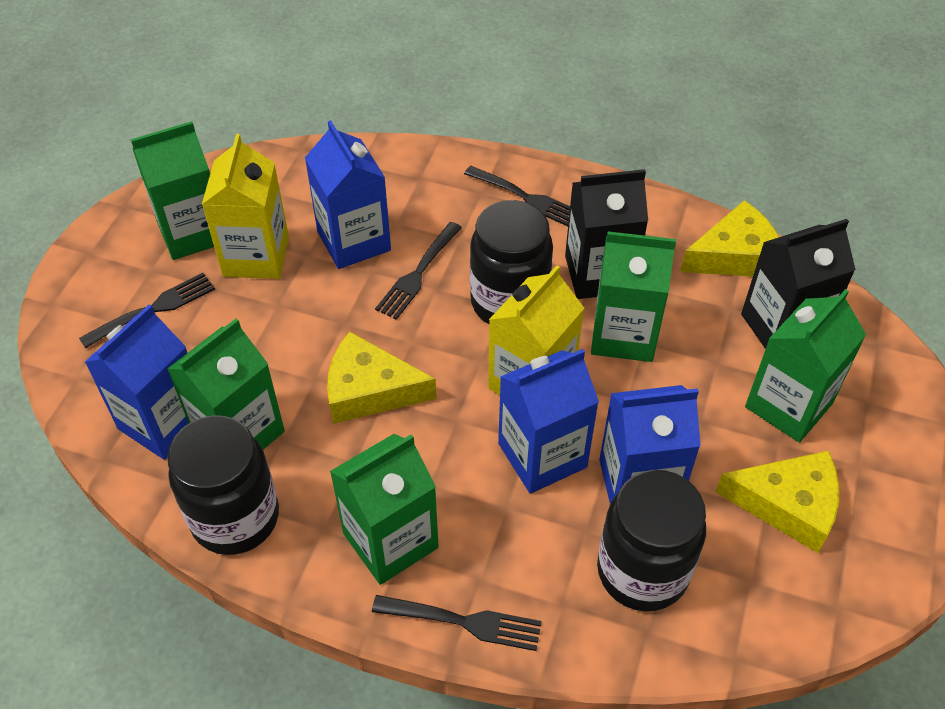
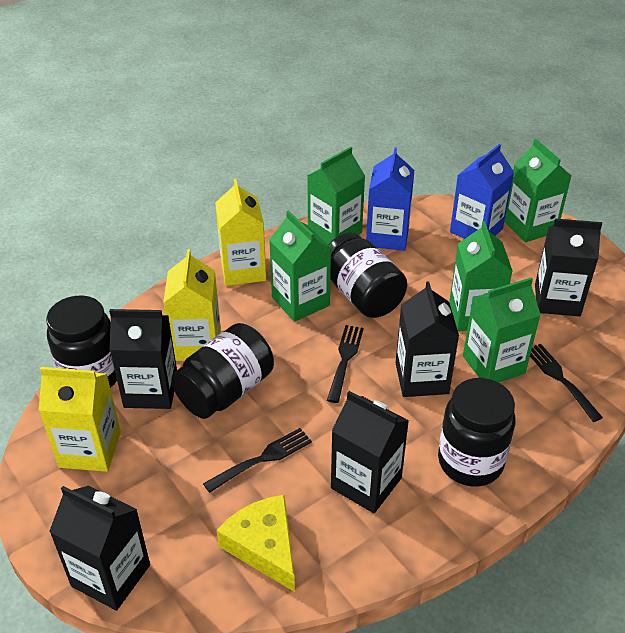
black carton: 2 -> 5
black fork: 4 -> 3
black jar: 3 -> 4
blue carton: 4 -> 2
yellow carton: 2 -> 3
yellow cheese: 3 -> 1

